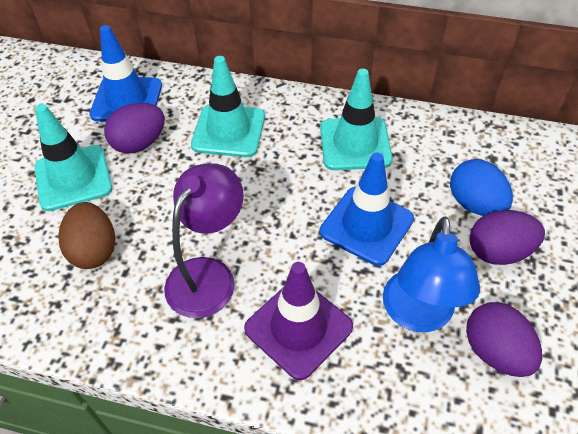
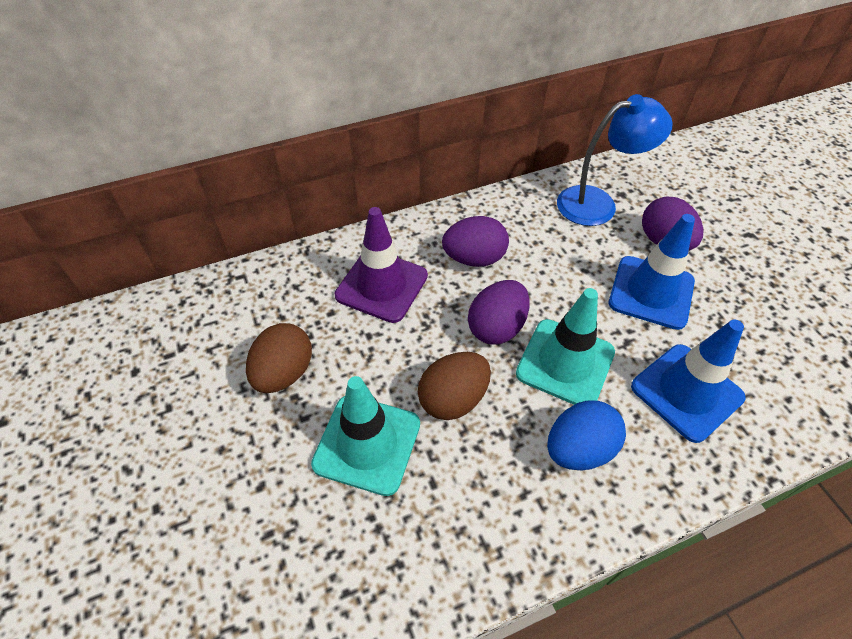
brown egg: 1 -> 2
purple lamp: 1 -> 0
turquoise traffic cone: 3 -> 2

